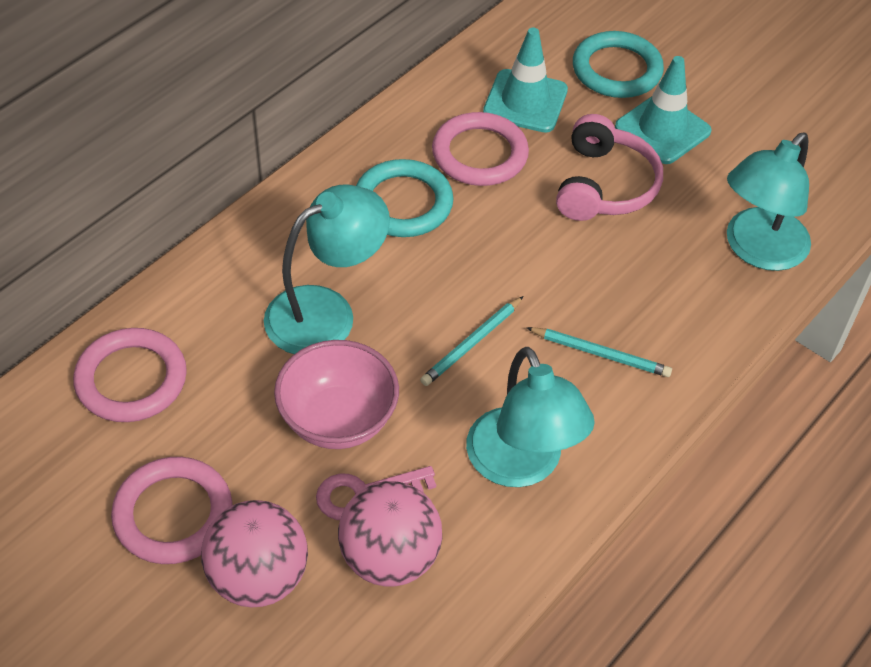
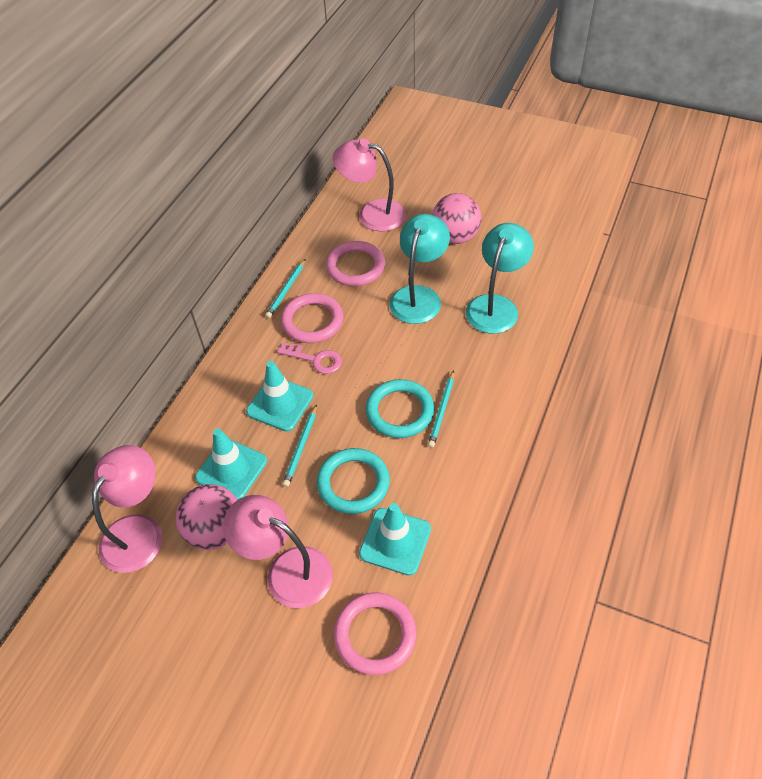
pink bowl: 1 -> 0
pink headphones: 1 -> 0
pink lamp: 0 -> 3
turquoise lamp: 3 -> 2
turquoise pencil: 2 -> 3
turquoise traffic cone: 2 -> 3

